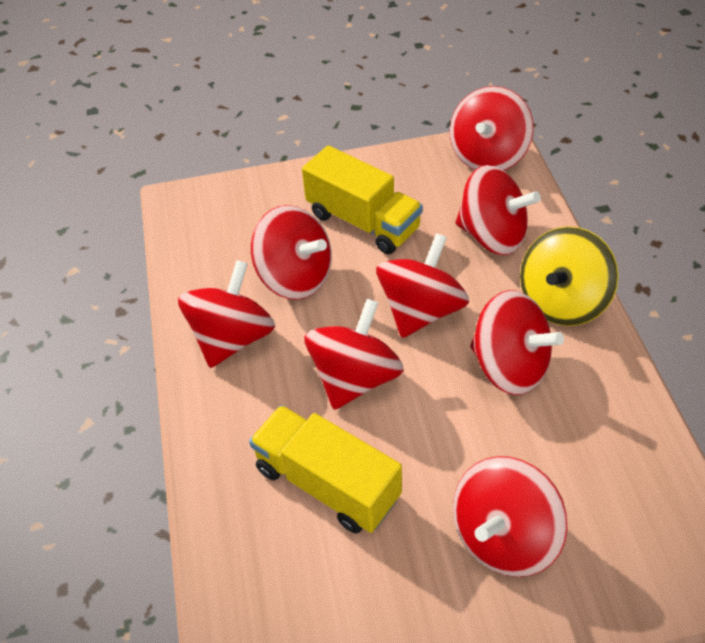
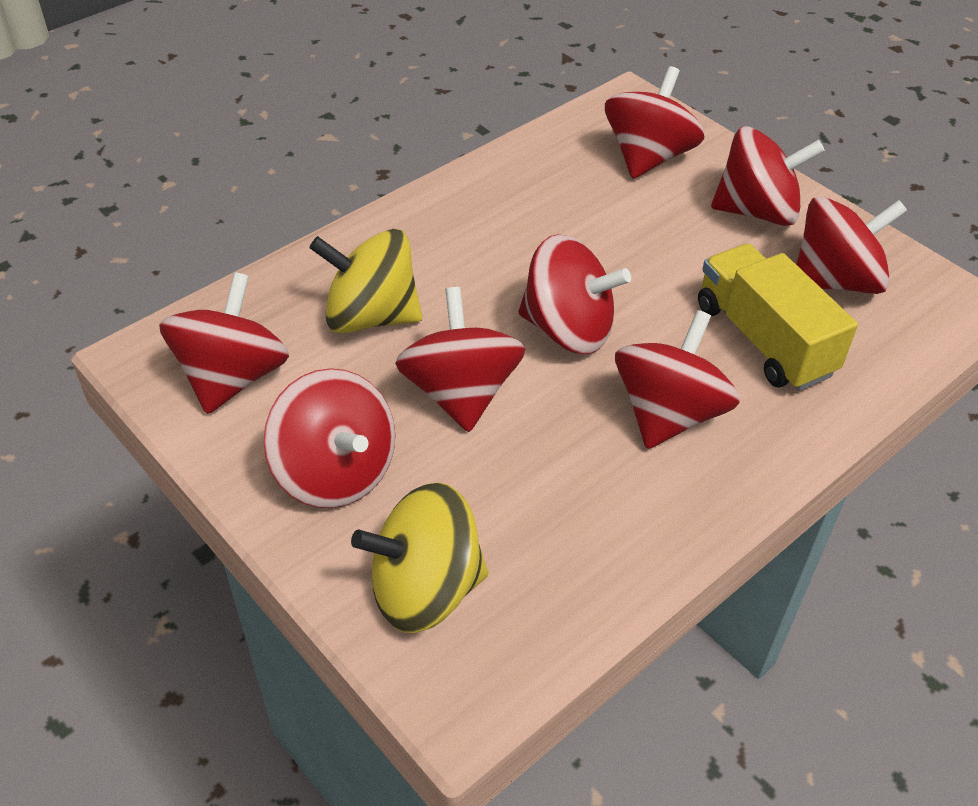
yellow spinning top: 1 -> 2
yellow truck: 2 -> 1

